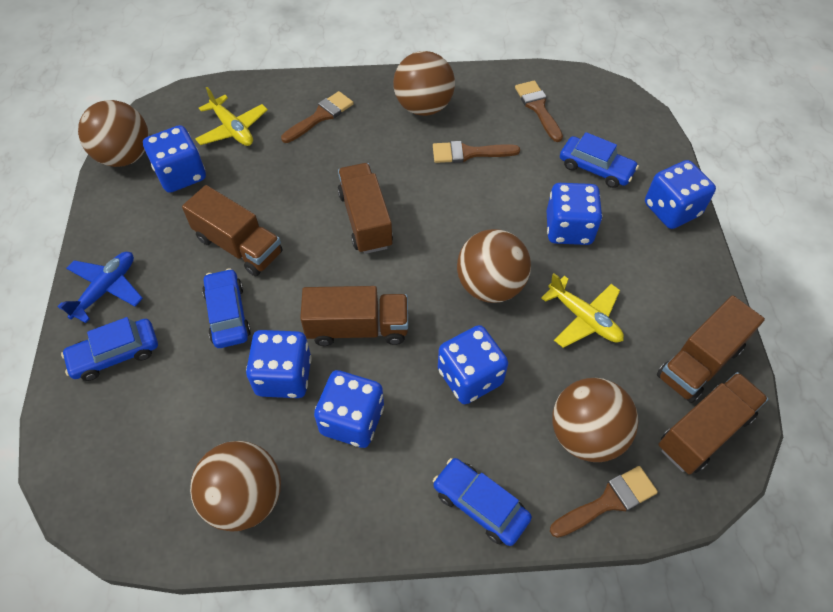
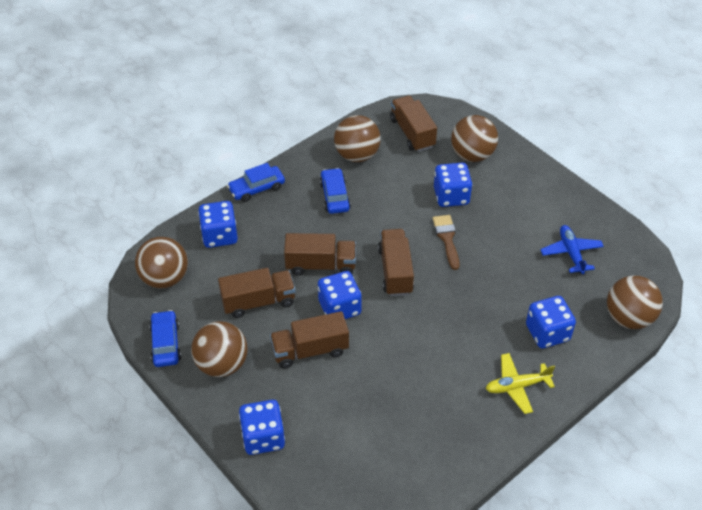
blue car: 4 -> 3
blue dice: 6 -> 5
brown brush: 4 -> 1
yellow plane: 2 -> 1

